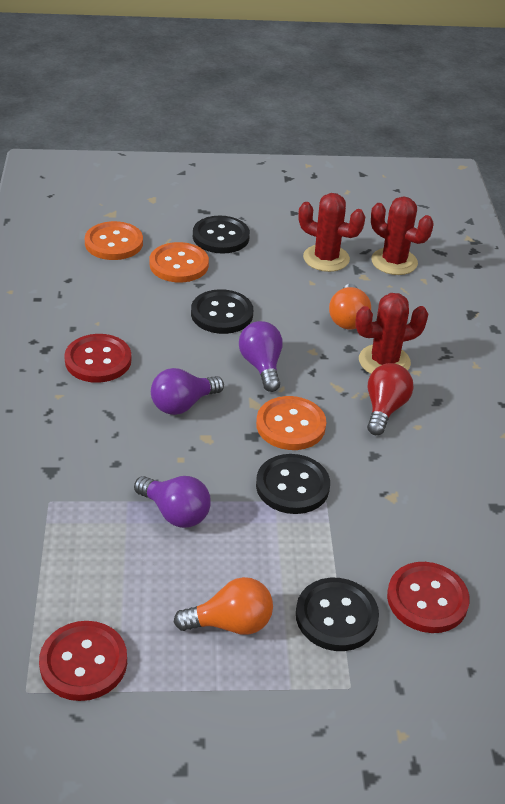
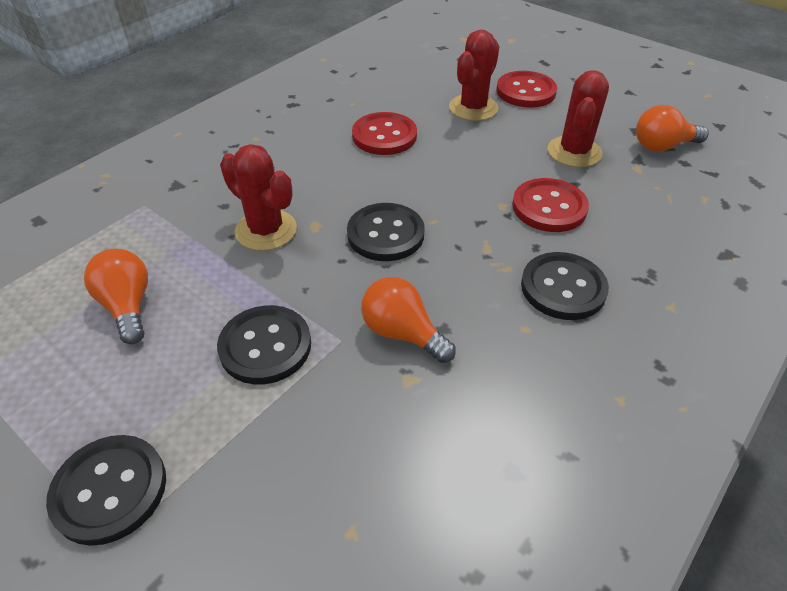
orange button: 3 -> 0
orange light bulb: 2 -> 3
purple light bulb: 3 -> 0
red light bulb: 1 -> 0

